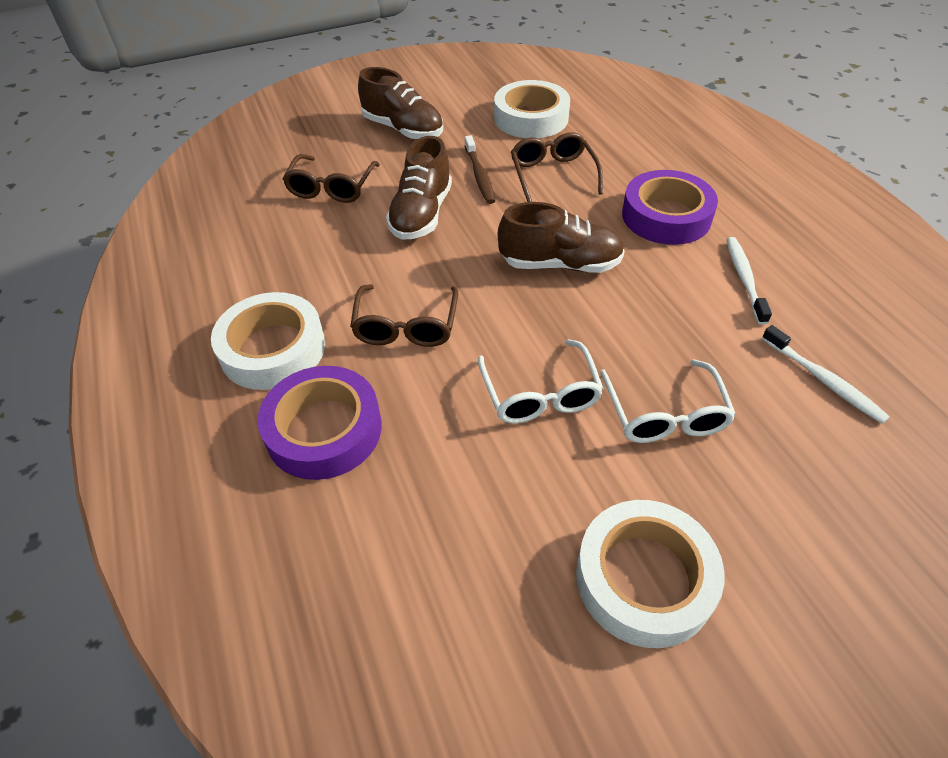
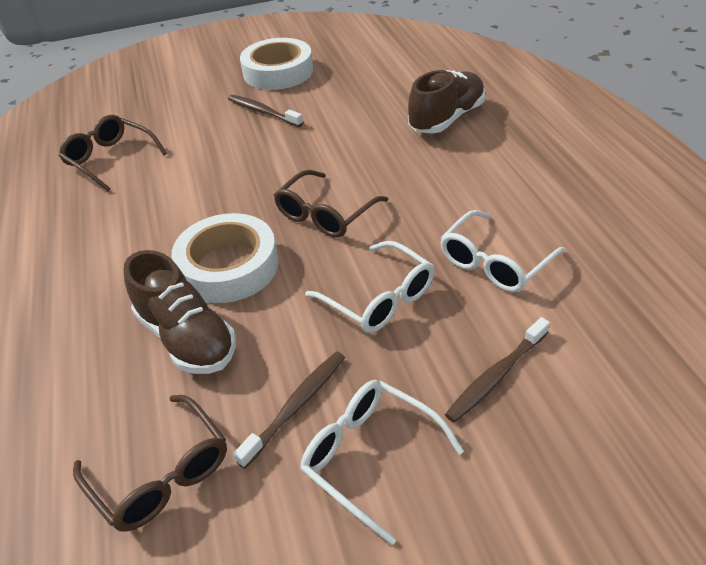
brown shoe: 3 -> 2
brown toothbrush: 1 -> 3
purple tape: 2 -> 0
white glasses: 2 -> 3
white tape: 3 -> 2
white toothbrush: 2 -> 0

